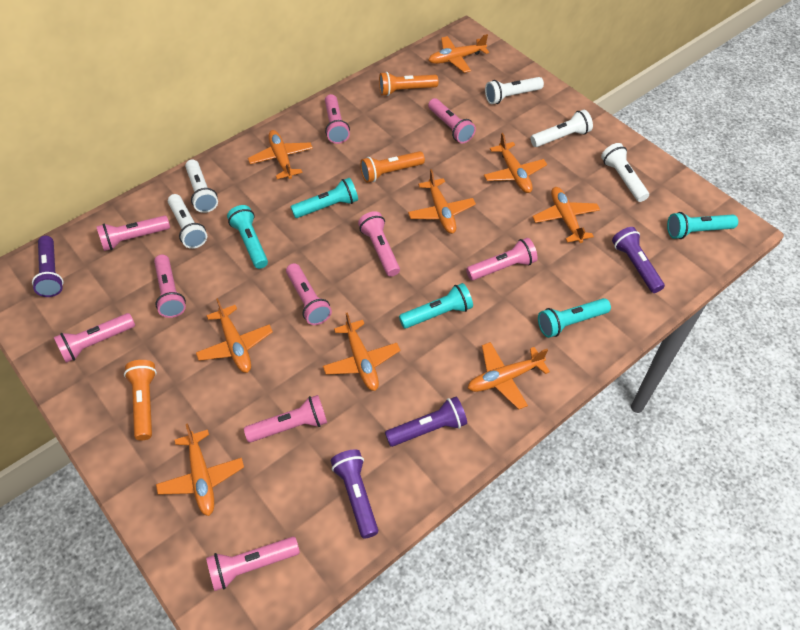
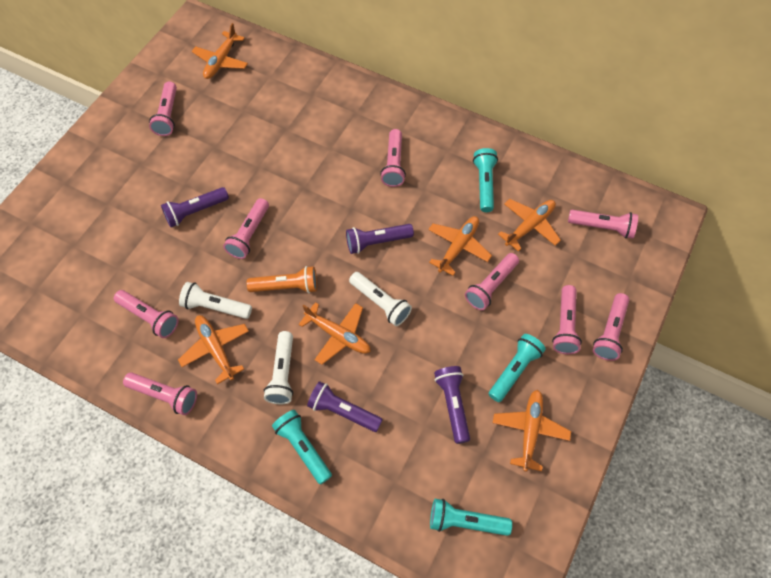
orange flashlight: 3 -> 1
orange plane: 9 -> 6
pink flashlight: 10 -> 9
turquoise flashlight: 5 -> 4
white flashlight: 5 -> 3

